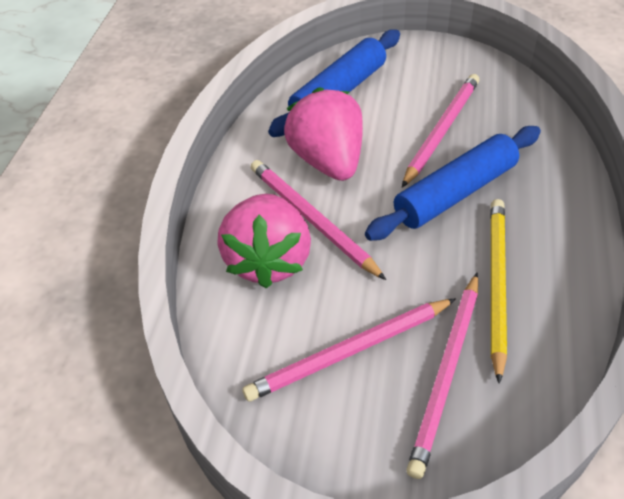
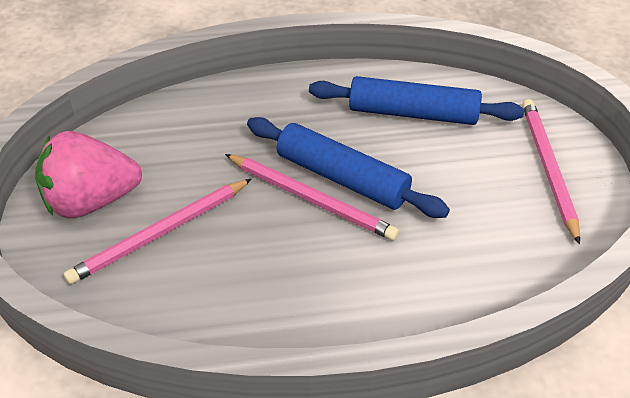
pink pencil: 4 -> 3
pink strawberry: 2 -> 1
yellow pencil: 1 -> 0

